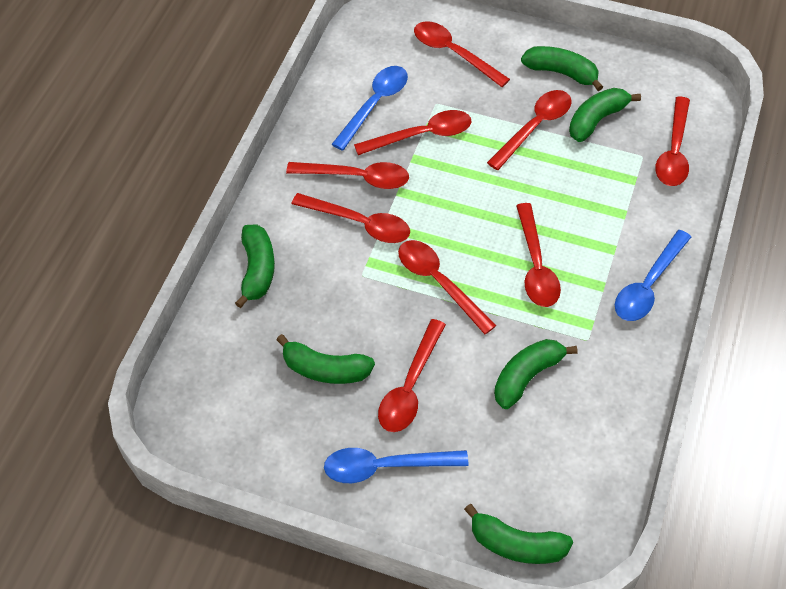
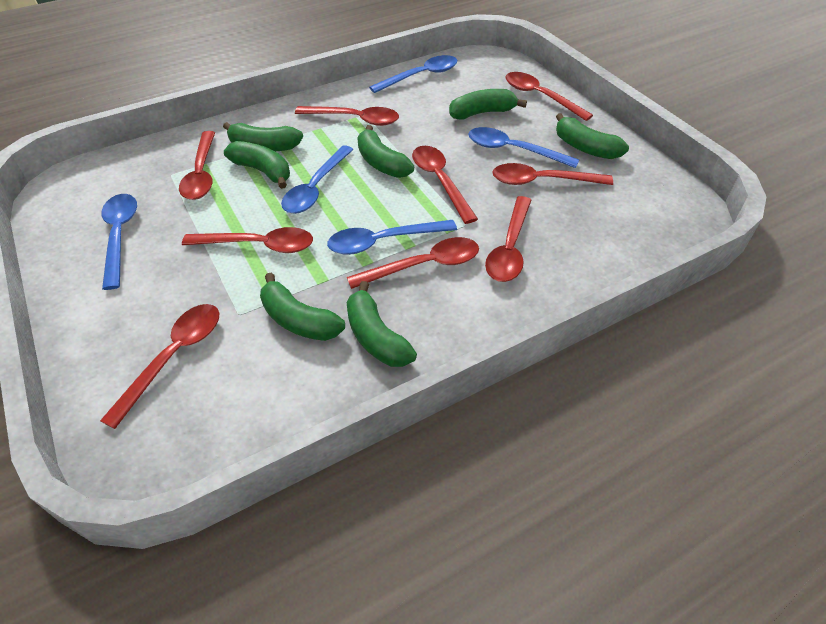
blue spoon: 3 -> 5
green banana: 6 -> 7

